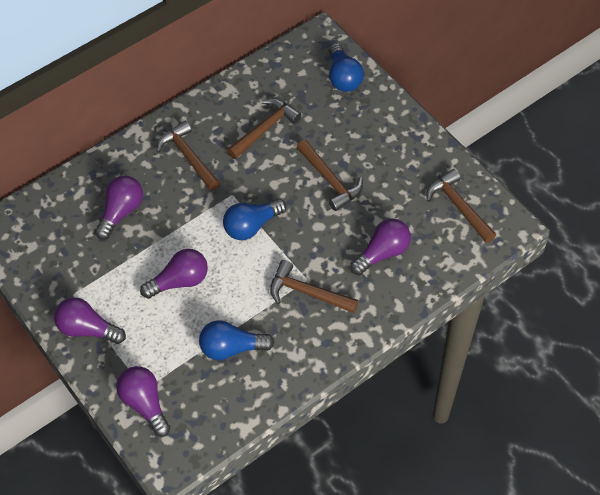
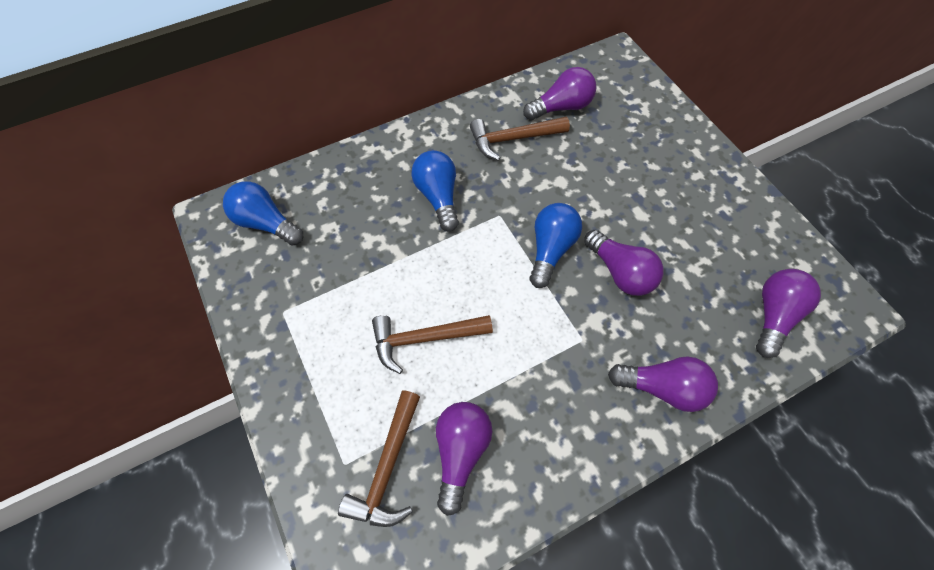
brown hammer: 5 -> 3

